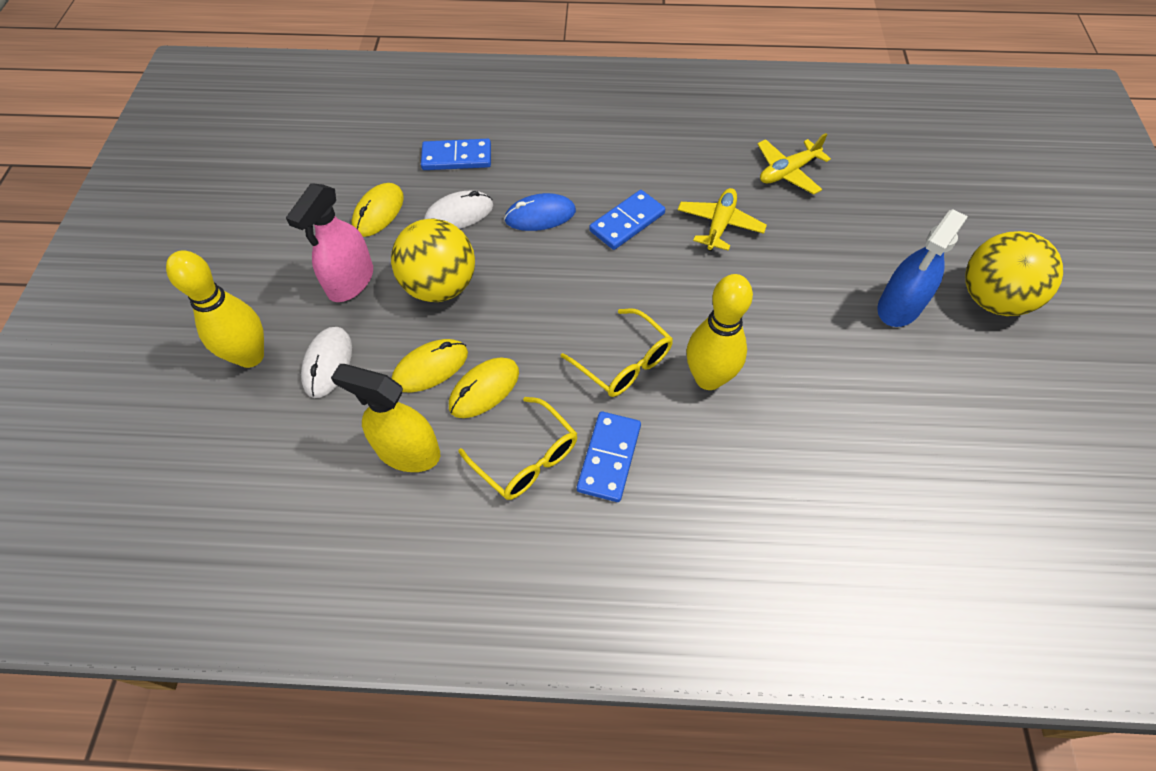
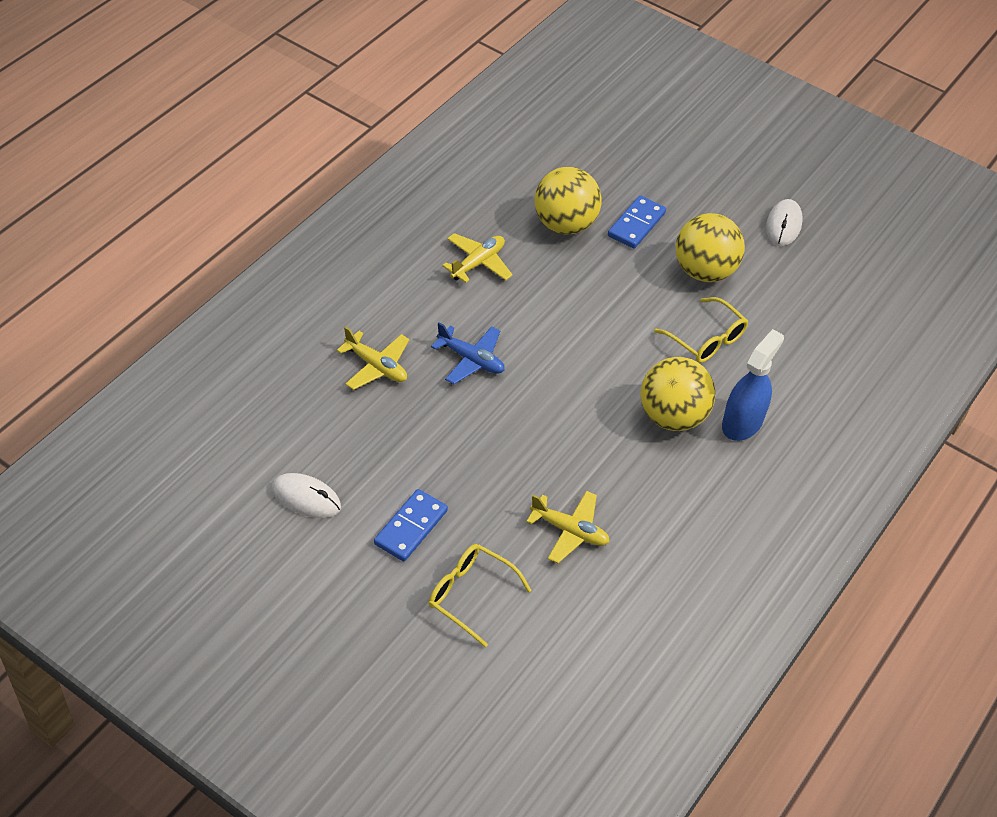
blue domino: 3 -> 2
blue mouse: 1 -> 0
blue plane: 0 -> 1
pink spray bottle: 1 -> 0
yellow ball: 2 -> 3
yellow bowling pin: 2 -> 0
yellow mouse: 3 -> 0
yellow plane: 2 -> 3
yellow spray bottle: 1 -> 0

